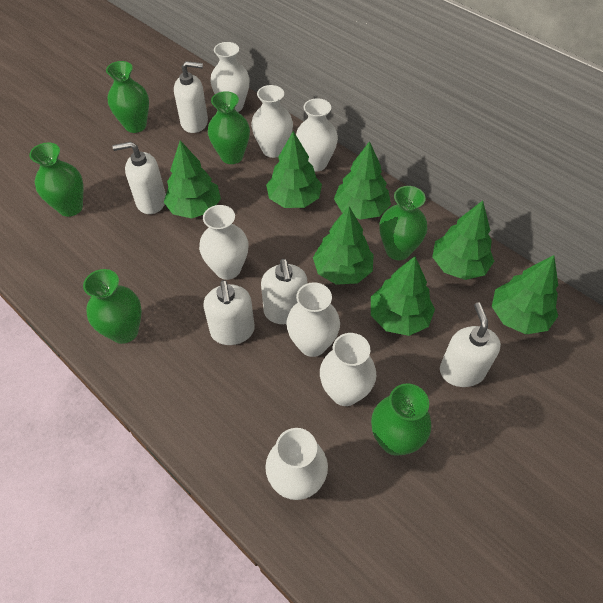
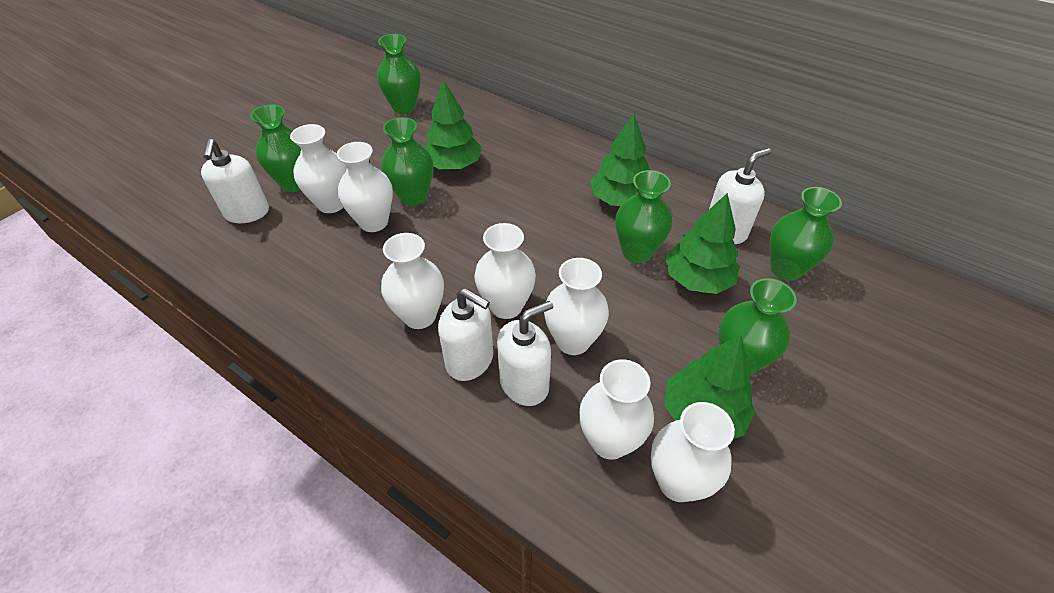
green tree: 7 -> 4
white soap dispenser: 5 -> 4

